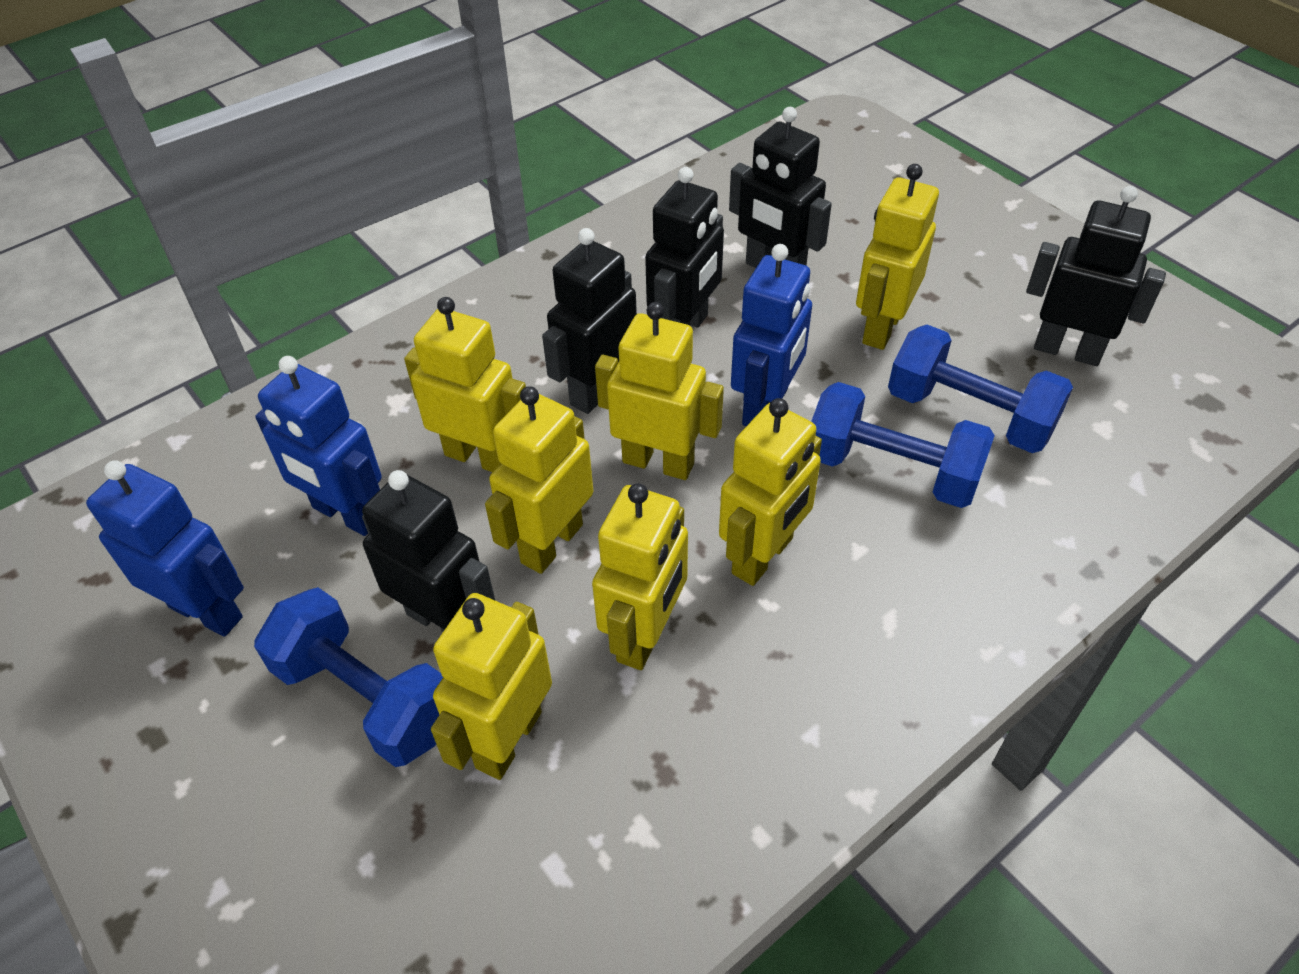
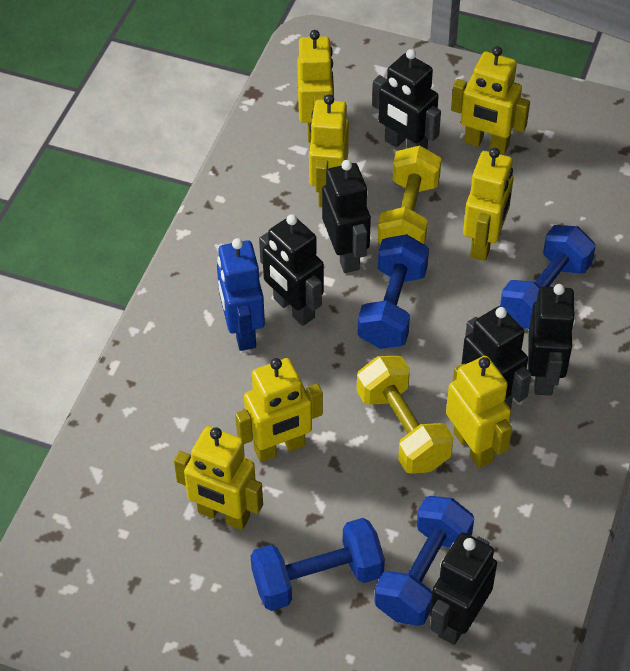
black robot: 5 -> 6
blue dumbbell: 3 -> 4
blue robot: 3 -> 1
yellow dumbbell: 0 -> 2

